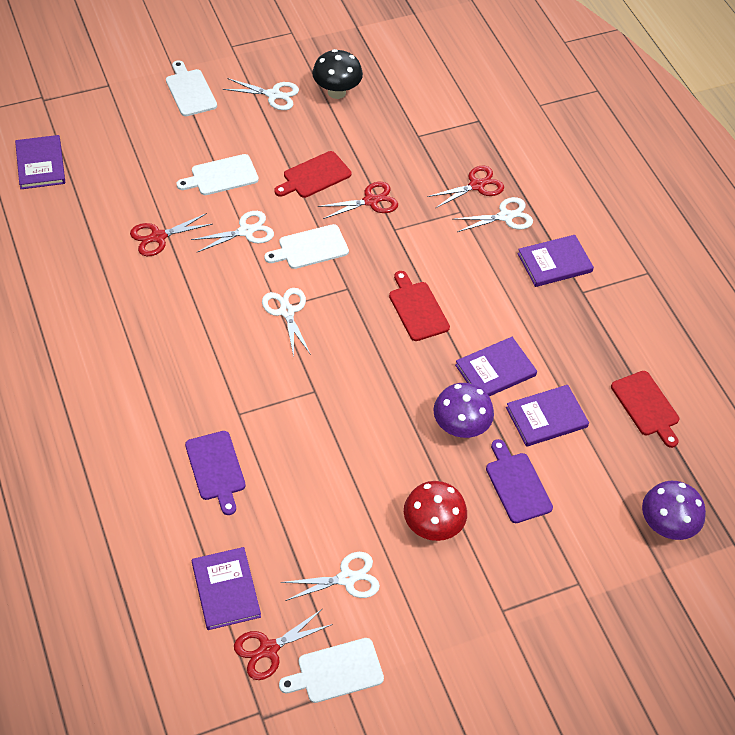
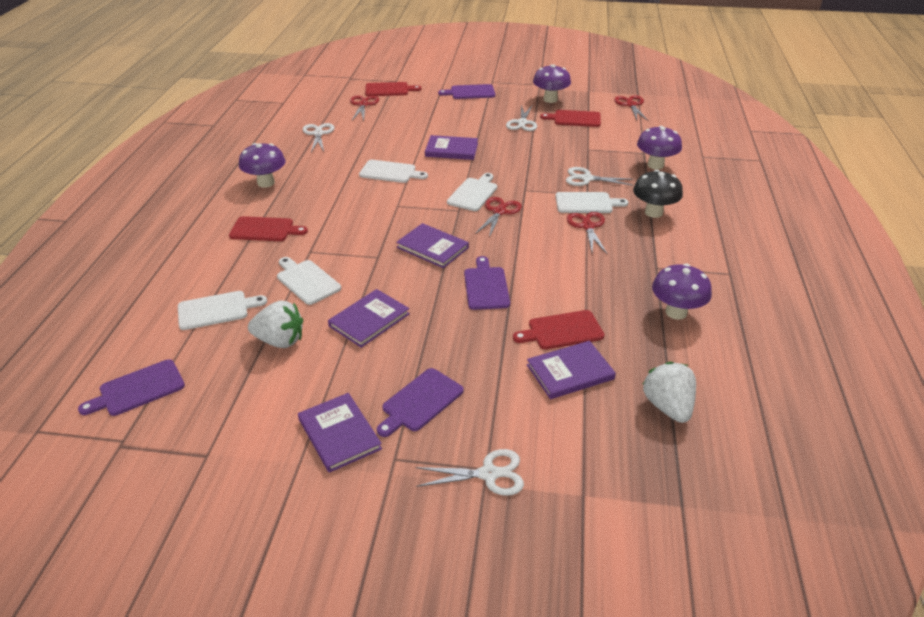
purple cutting board: 2 -> 4
purple mushroom: 2 -> 4
red cutting board: 3 -> 4
red mushroom: 1 -> 0
white cutting board: 4 -> 5
white scissors: 5 -> 4
white strawberry: 0 -> 2

